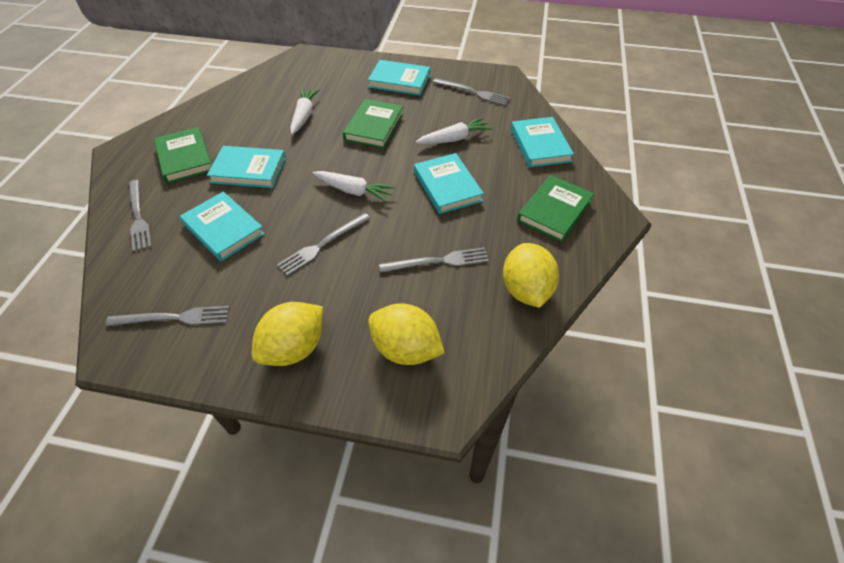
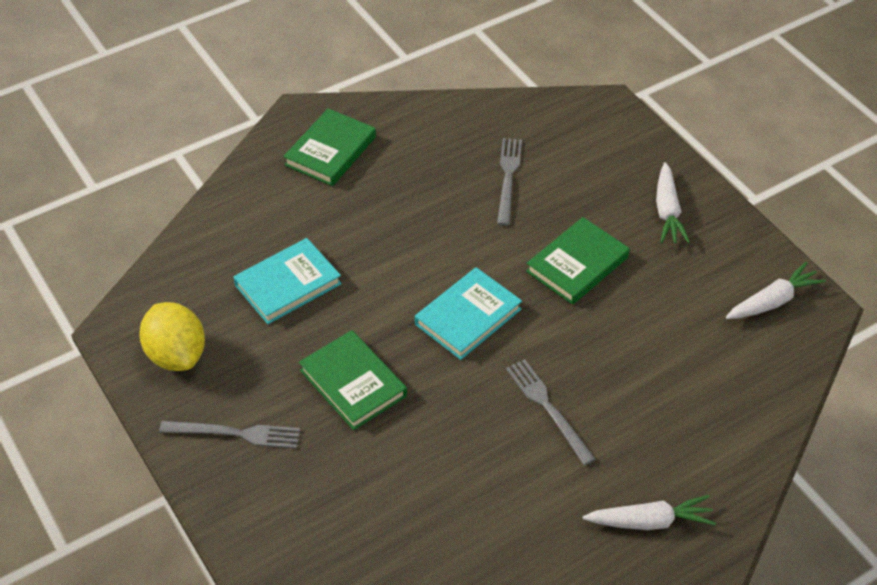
grey fork: 5 -> 3
turquoise book: 5 -> 2
yellow lemon: 3 -> 1

